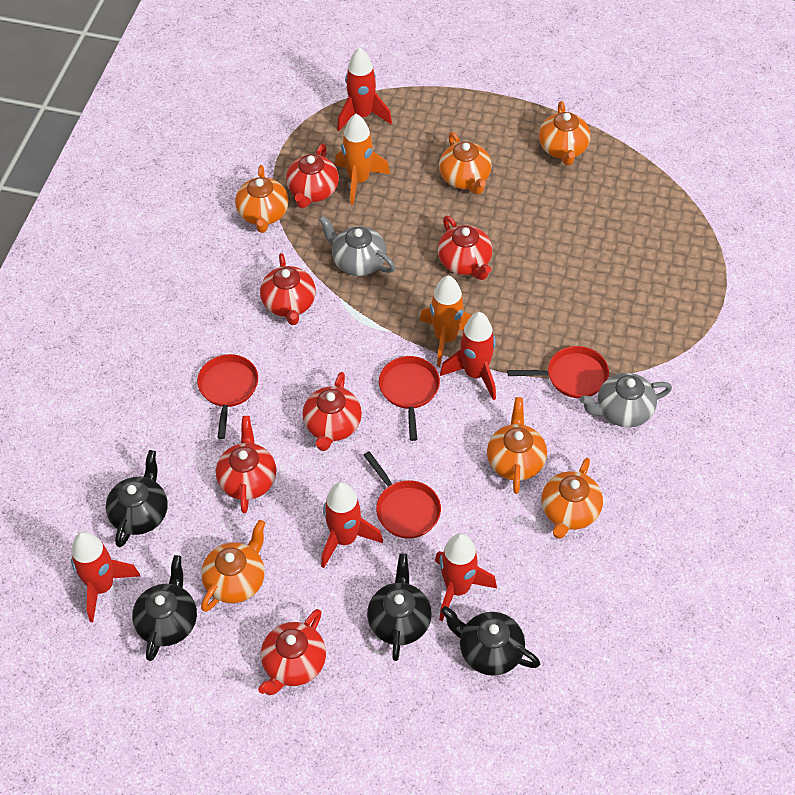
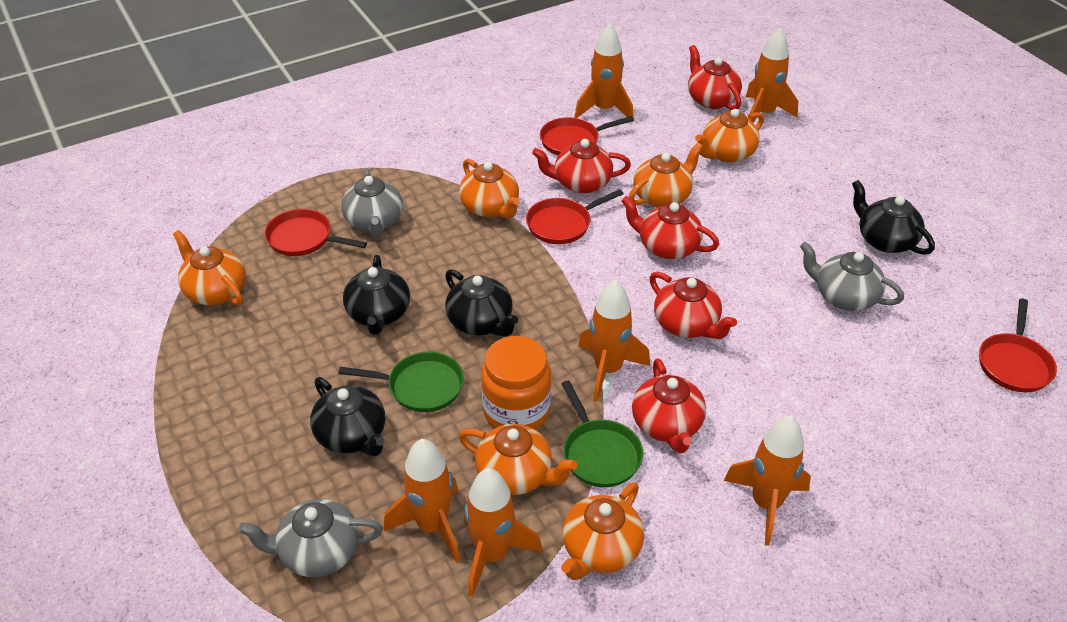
green pan: 0 -> 2
grey teapot: 2 -> 3
orange jar: 0 -> 1
orange rocket: 2 -> 6
red rocket: 5 -> 0
red teapot: 6 -> 5

